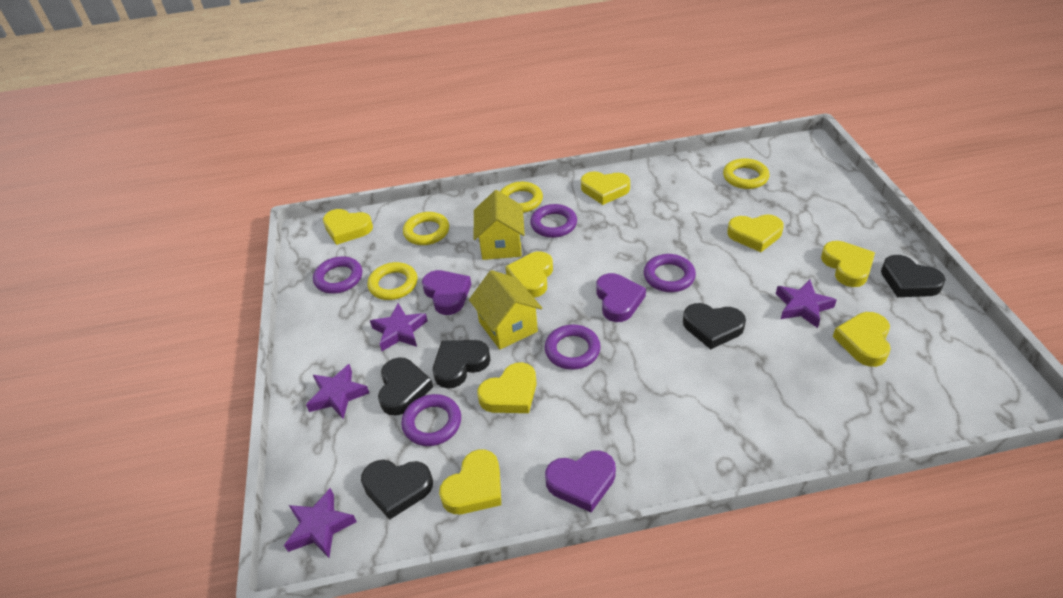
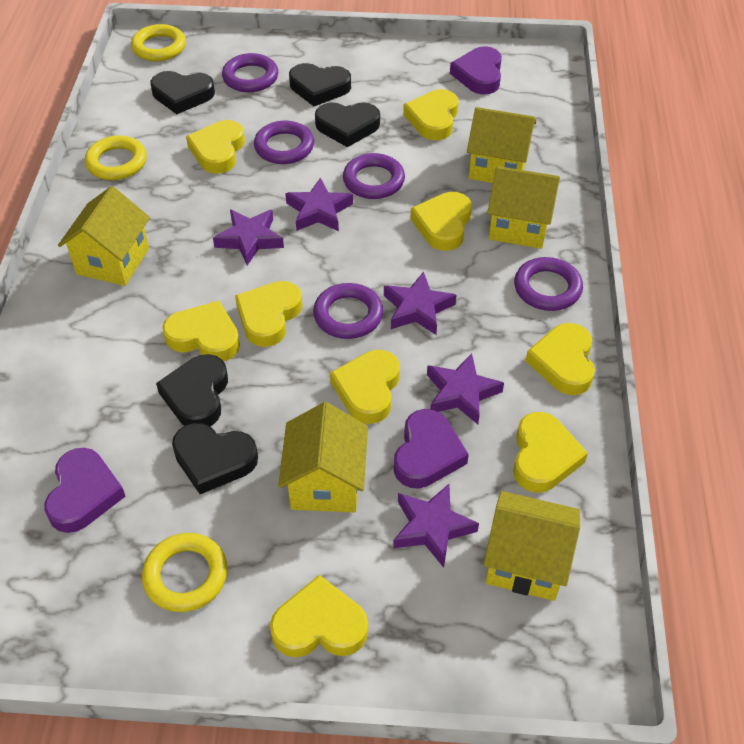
purple star: 4 -> 5
yellow heart: 8 -> 9
yellow house: 2 -> 5
yellow ring: 4 -> 3

